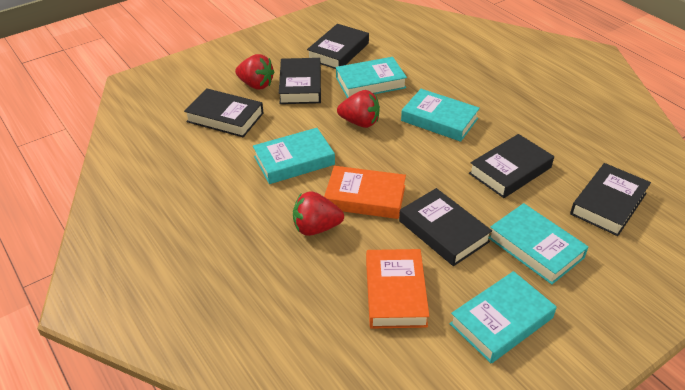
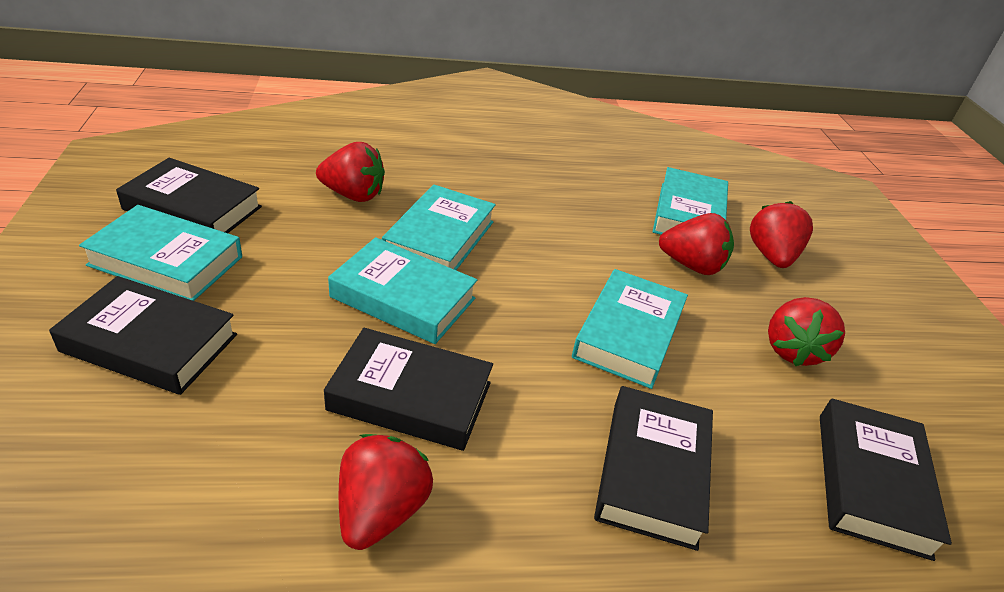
black book: 6 -> 5
orange book: 2 -> 0
red strawberry: 3 -> 5

